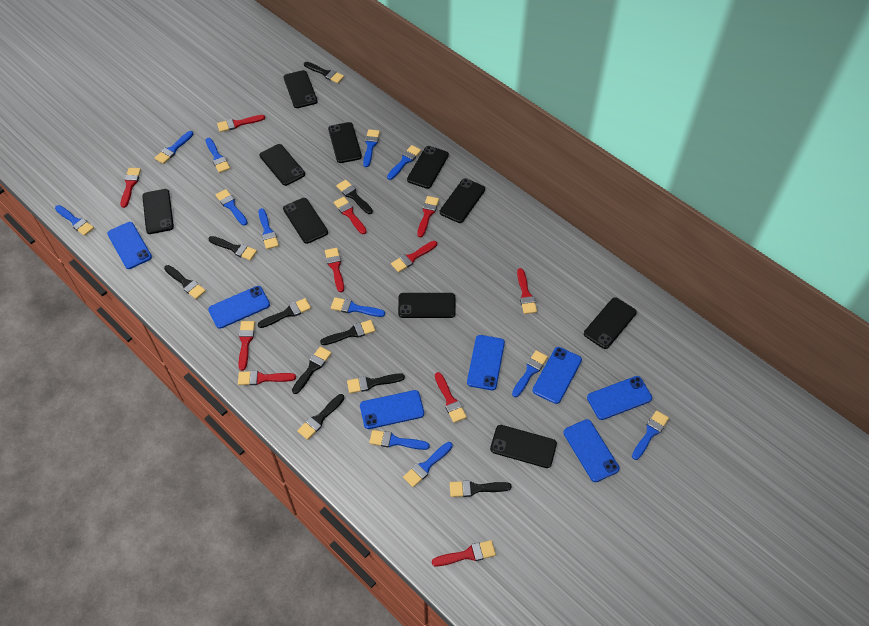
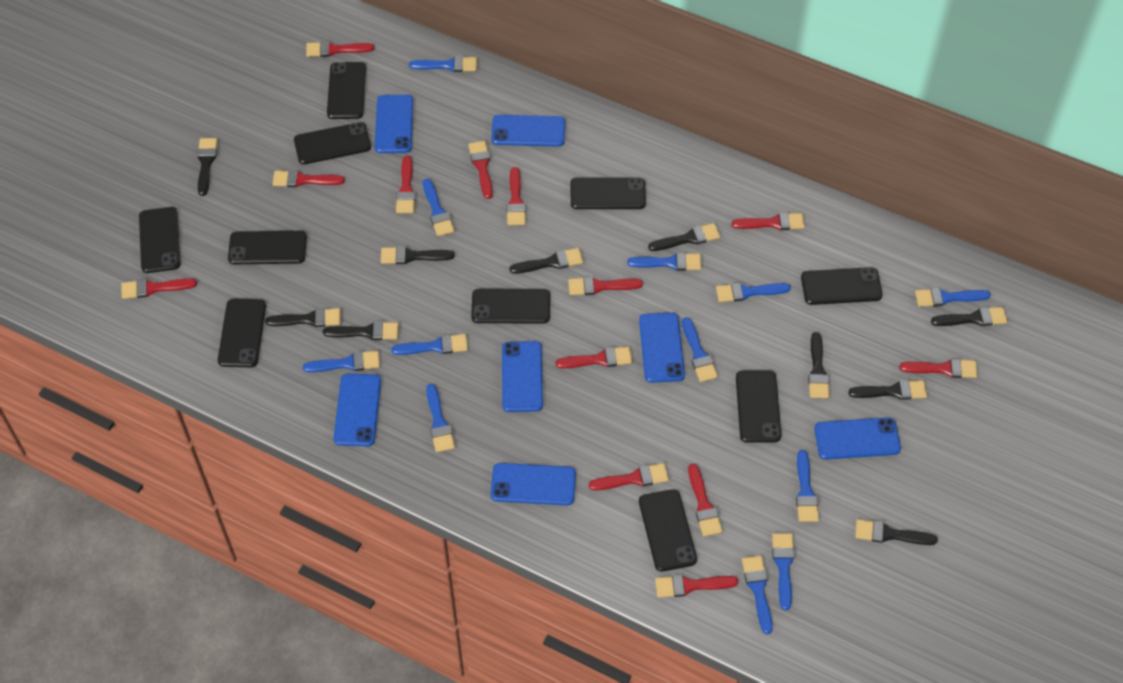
red brush: 11 -> 13

